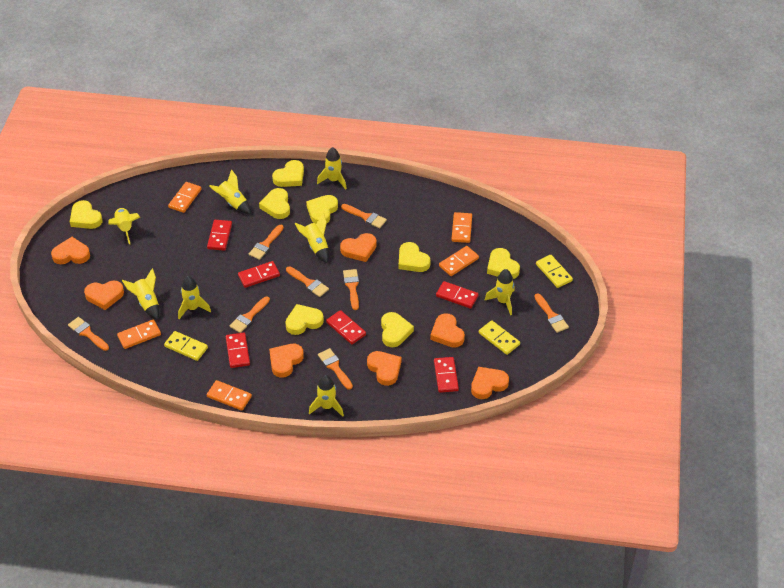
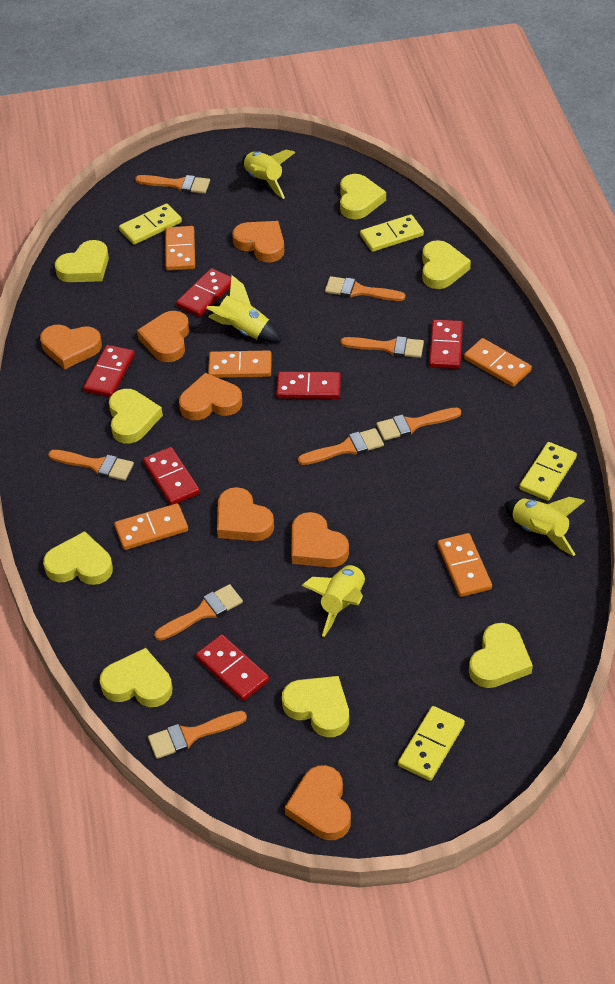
yellow domino: 3 -> 4
yellow rocket: 8 -> 4

